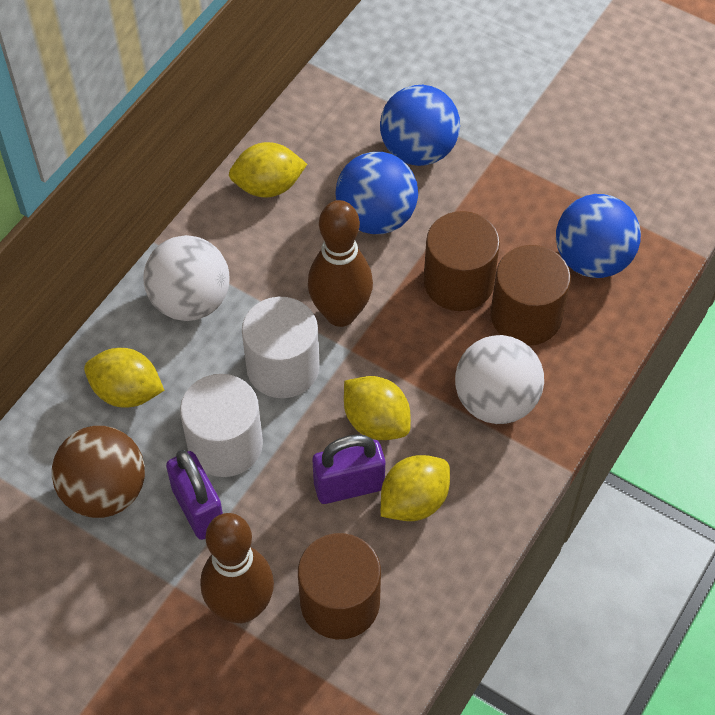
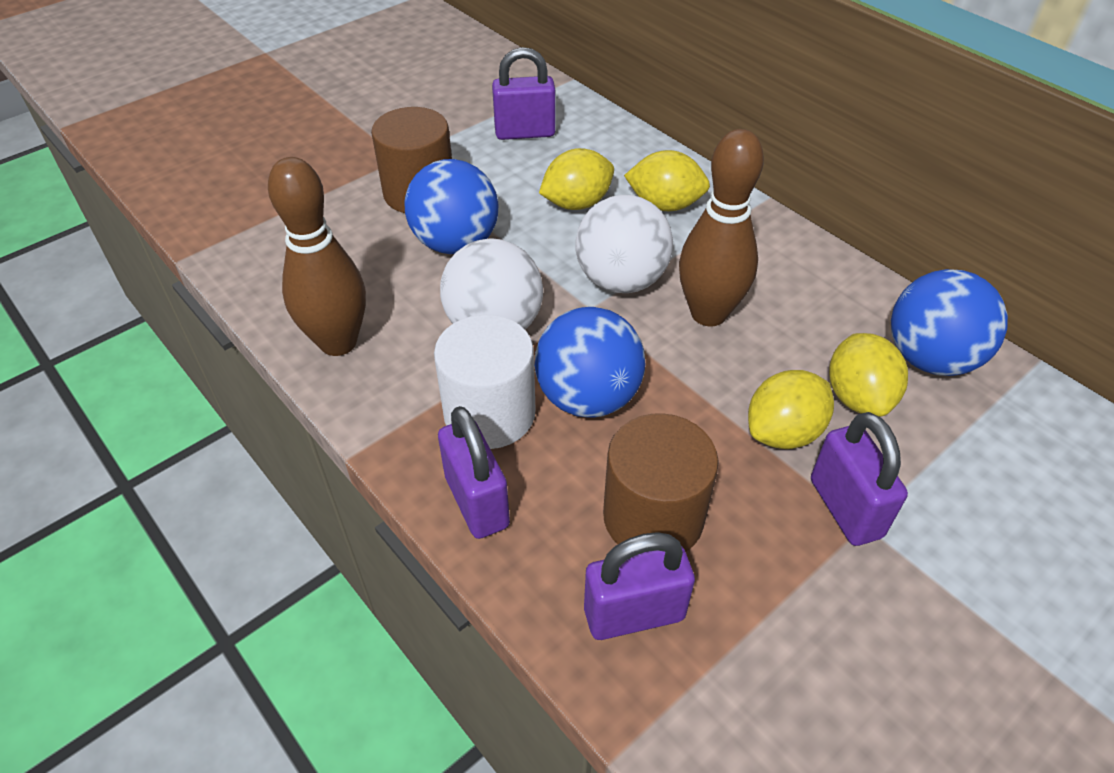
brown ball: 1 -> 0
brown cylinder: 3 -> 2
purple padlock: 2 -> 4
white cylinder: 2 -> 1

